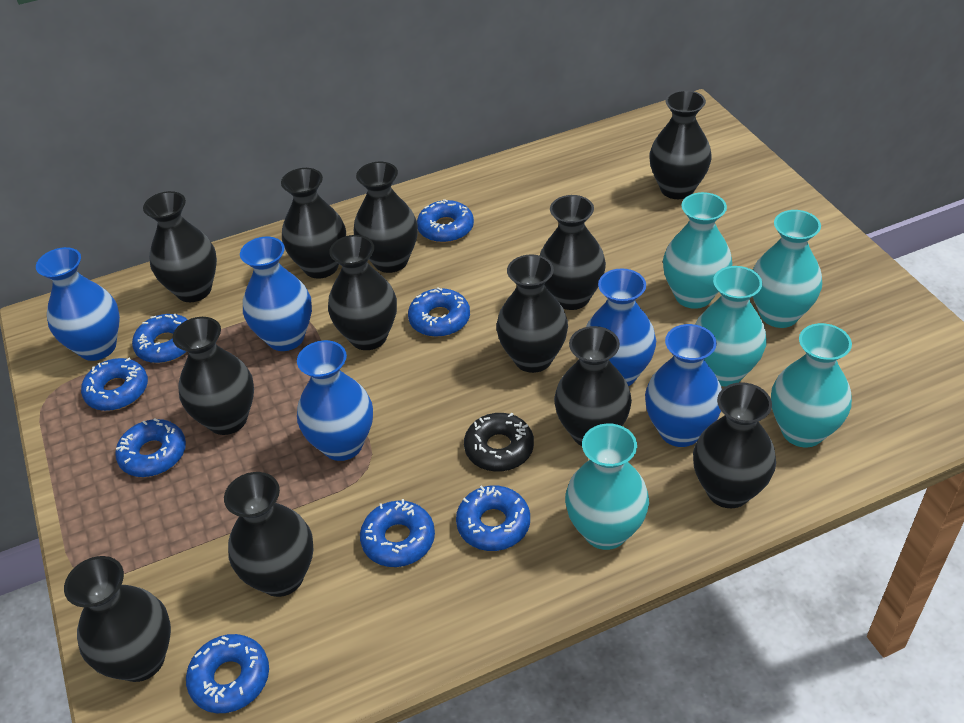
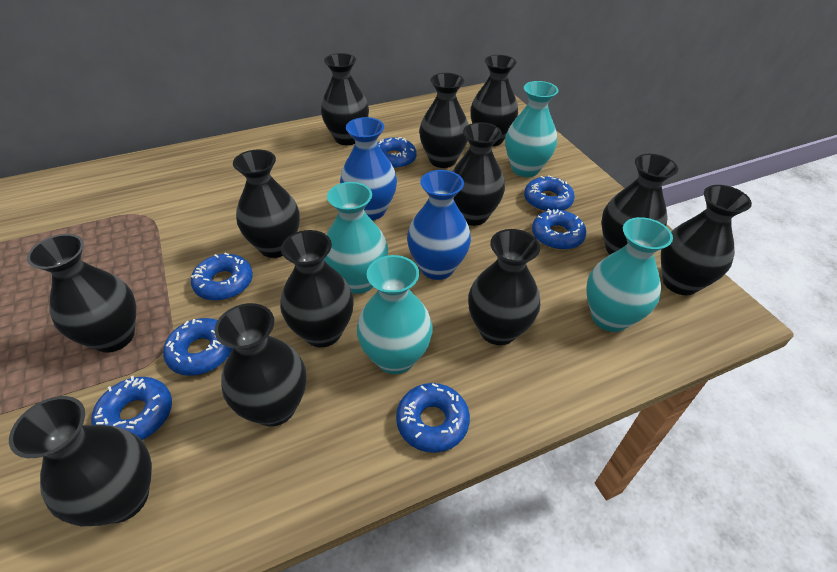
black donut: 1 -> 0
blue donut: 8 -> 7
blue vase: 5 -> 2
turquoise vase: 5 -> 4

